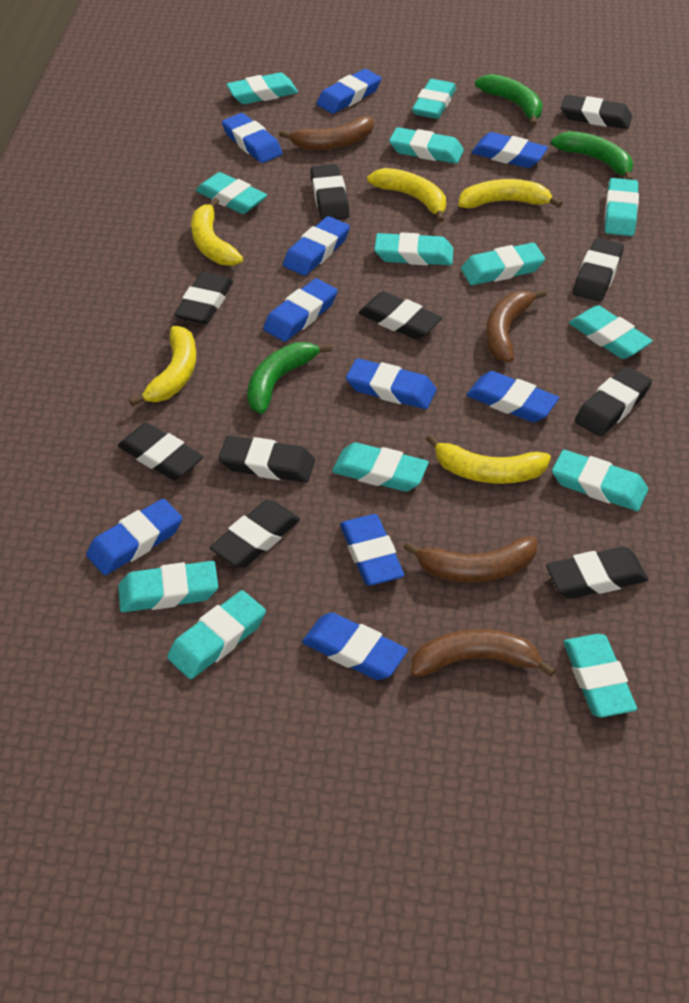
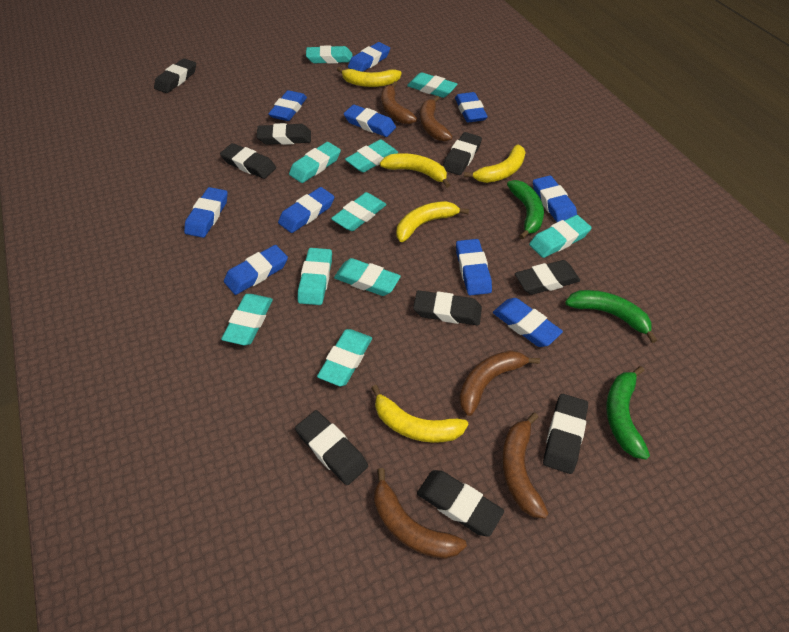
black eraser: 10 -> 9
brown banana: 4 -> 5
turquoise eraser: 13 -> 10

